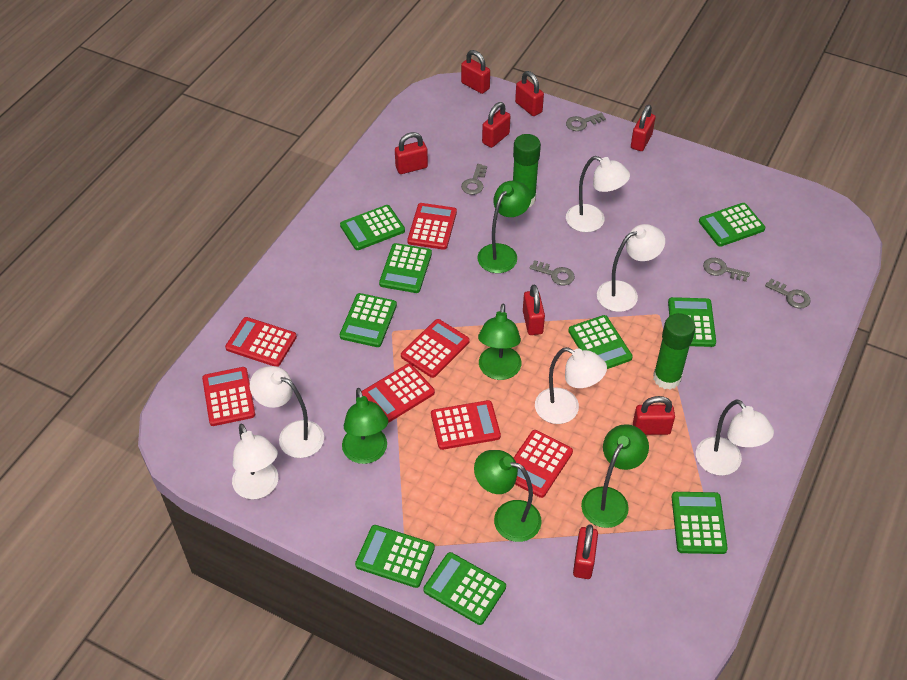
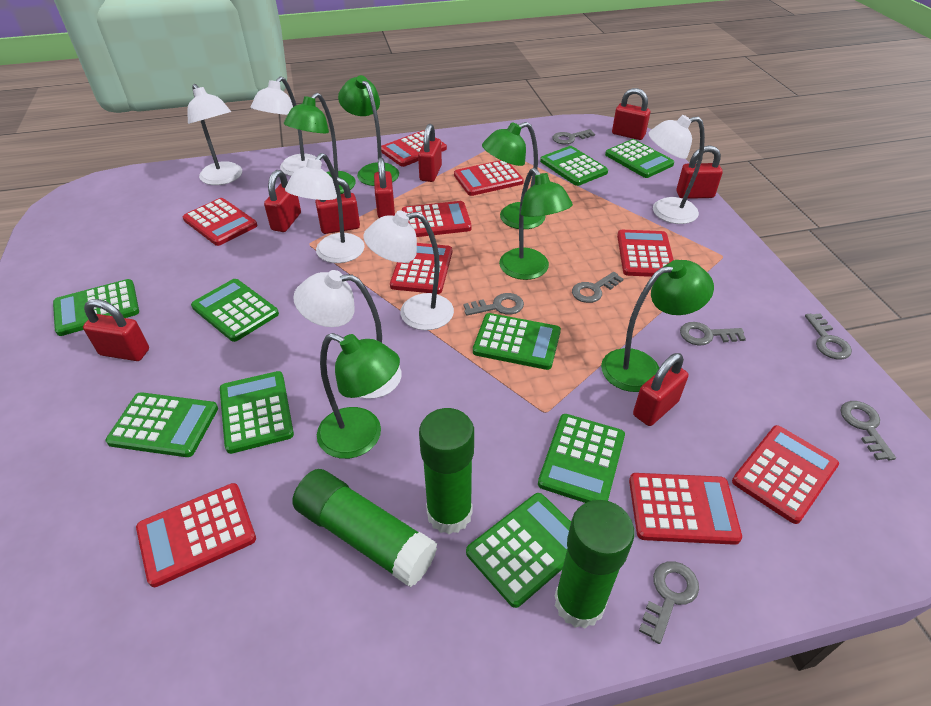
green glue stick: 2 -> 3
green lamp: 5 -> 6
grey key: 5 -> 7
red calculator: 7 -> 9

